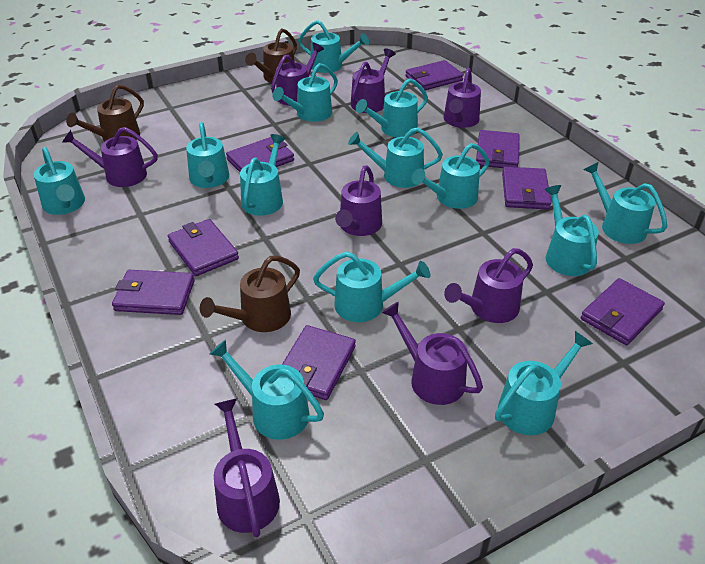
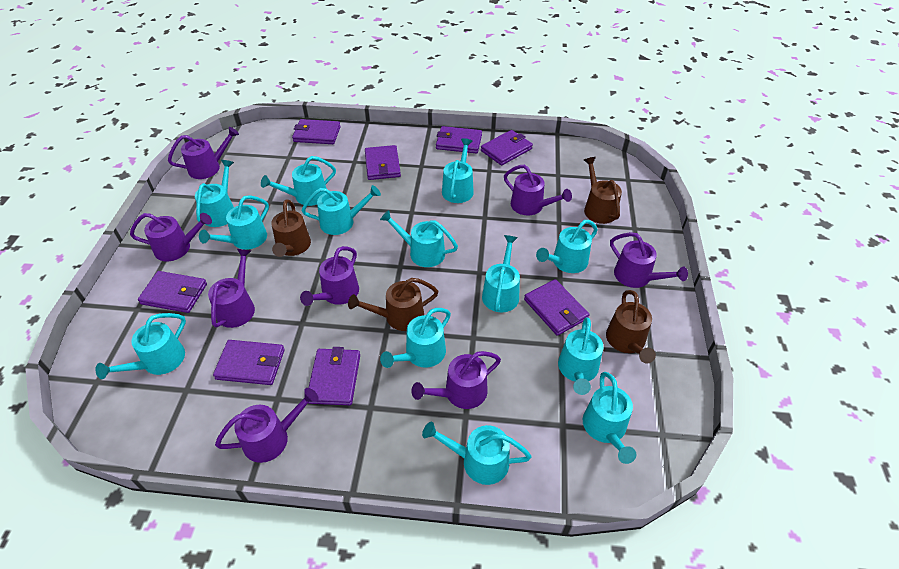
brown watering can: 3 -> 4

